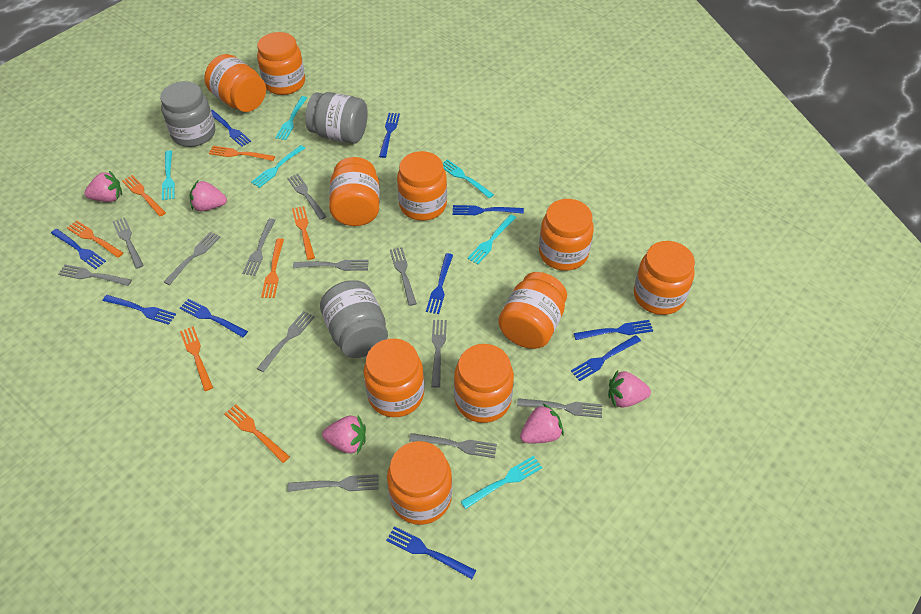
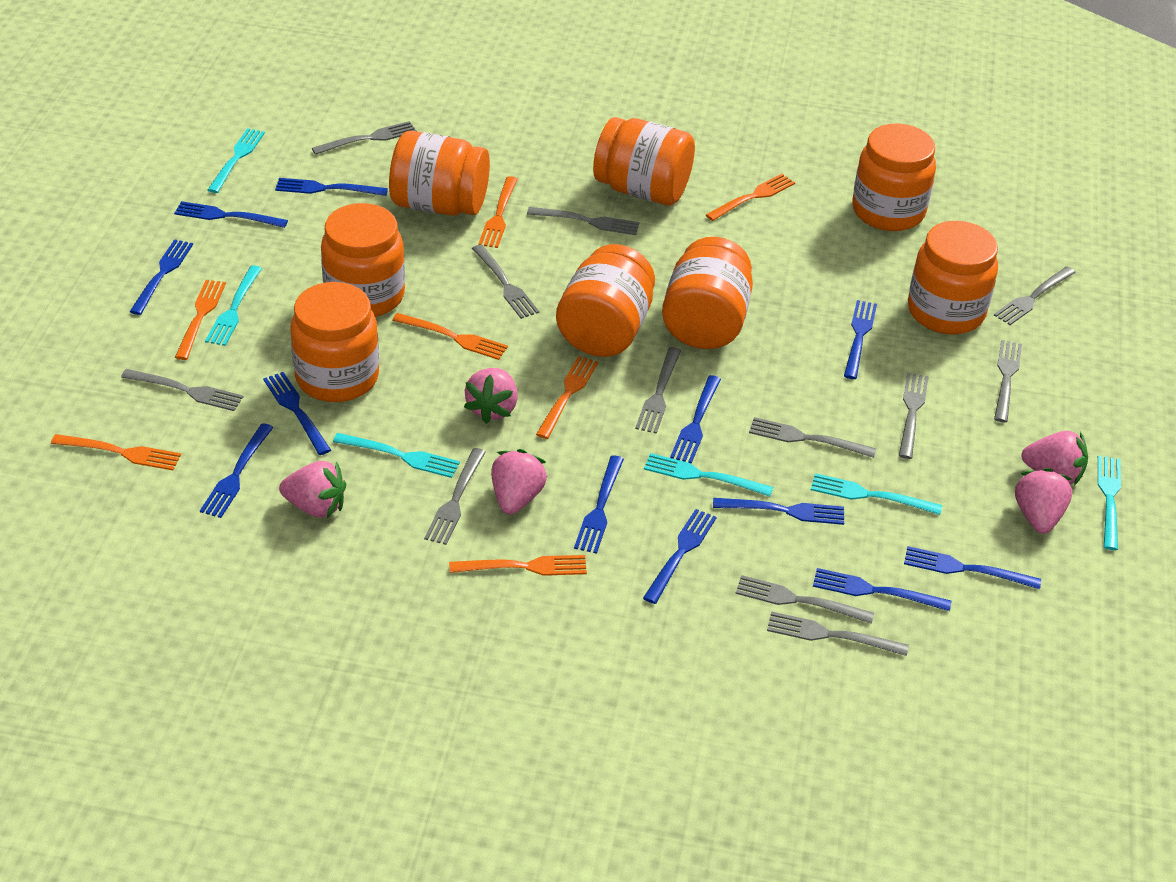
blue fork: 10 -> 12
grey jar: 3 -> 0
orange jar: 10 -> 8

